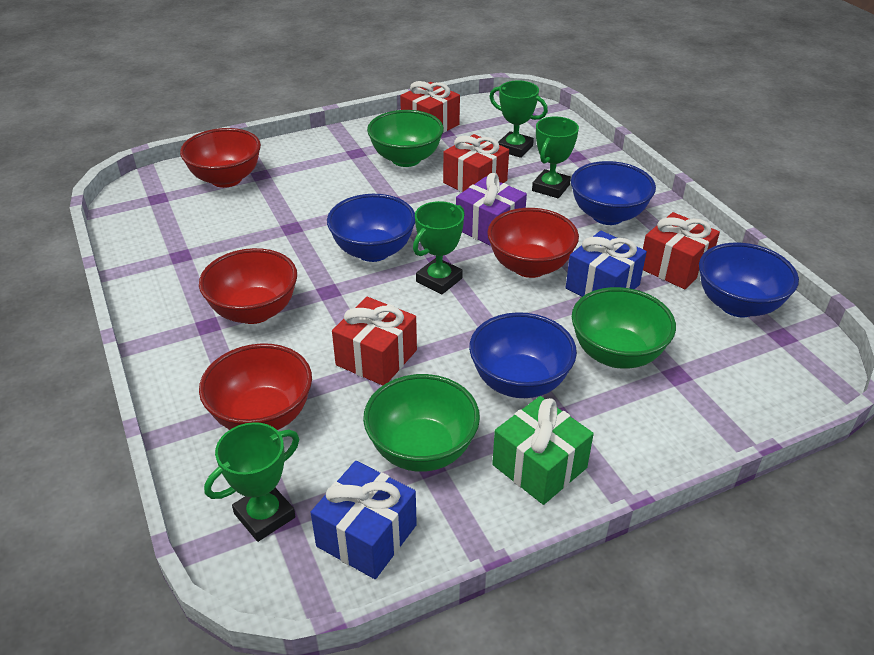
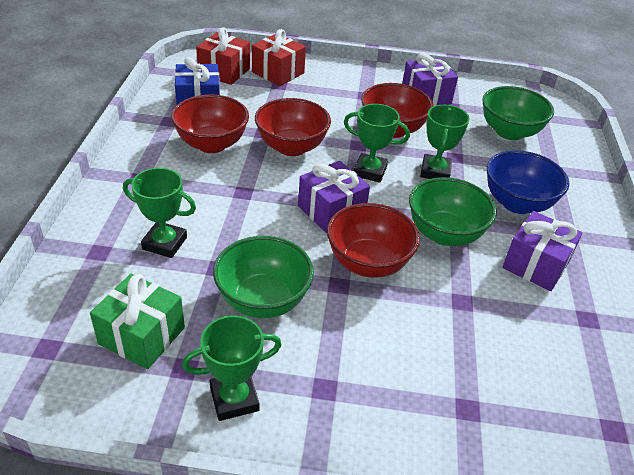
blue bowl: 4 -> 1
blue gift: 2 -> 1
purple gift: 1 -> 3
red gift: 4 -> 2

